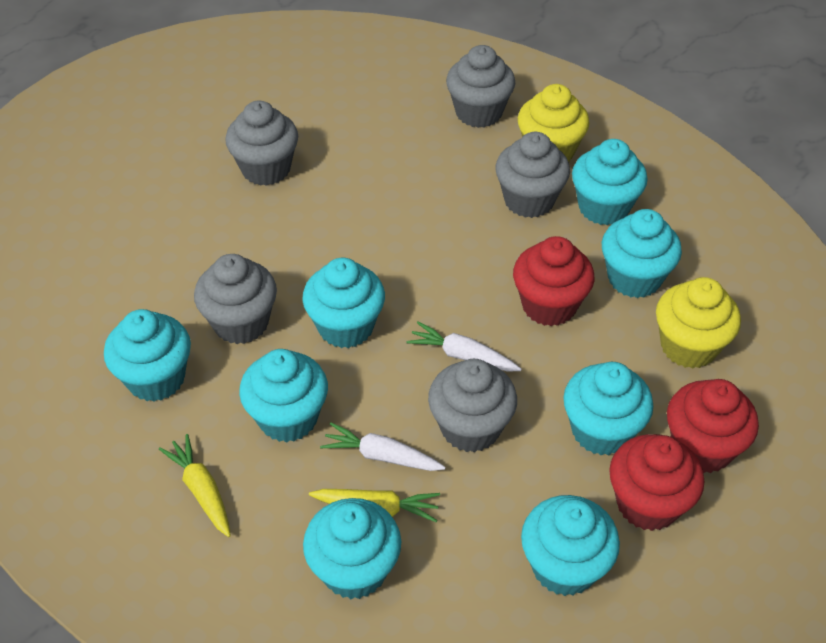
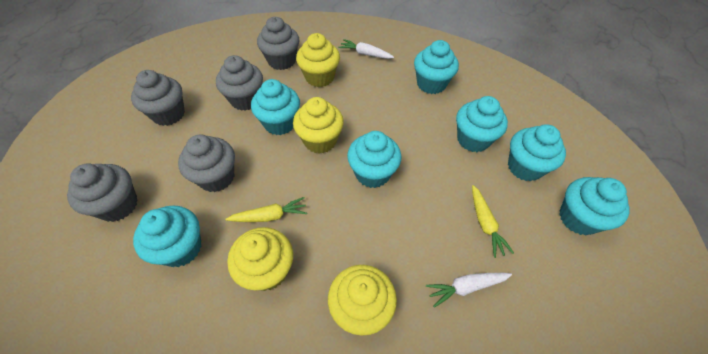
red cupcake: 3 -> 0
turquoise cupcake: 8 -> 7
yellow cupcake: 2 -> 4

